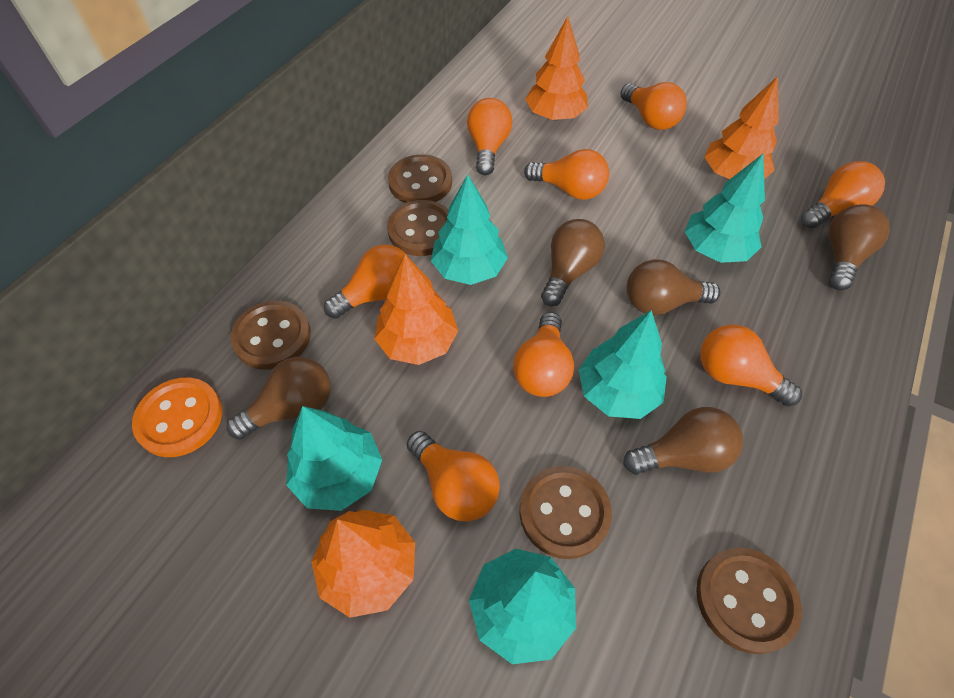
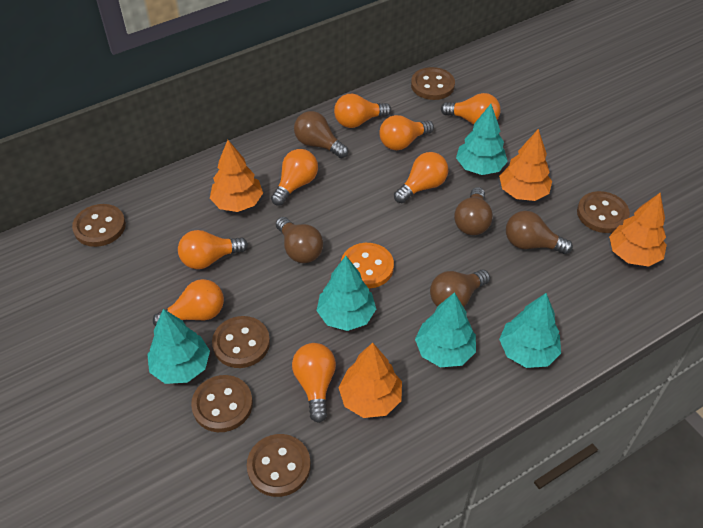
brown button: 5 -> 6

